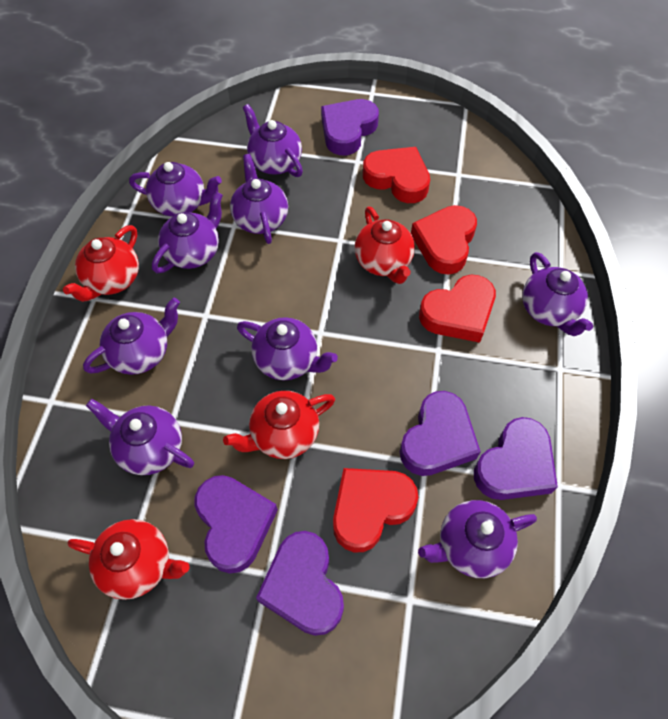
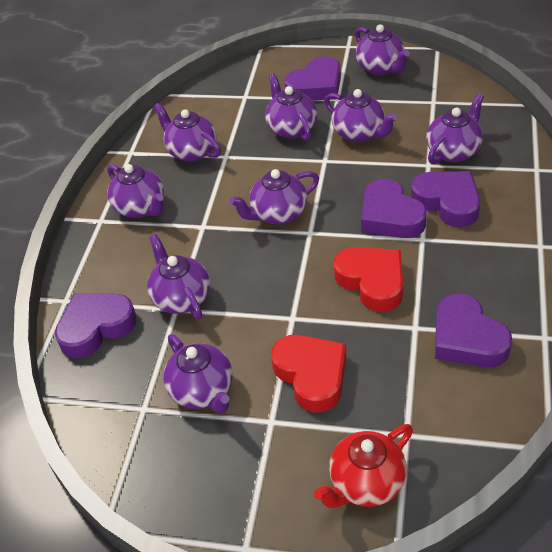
red heart: 4 -> 2
red teapot: 4 -> 1

